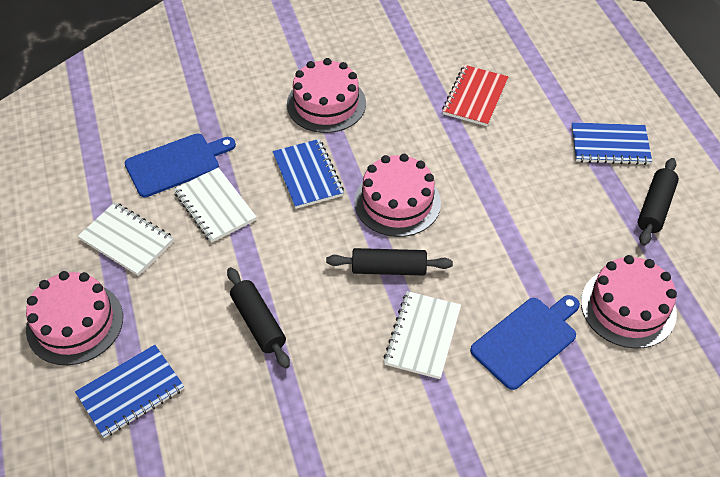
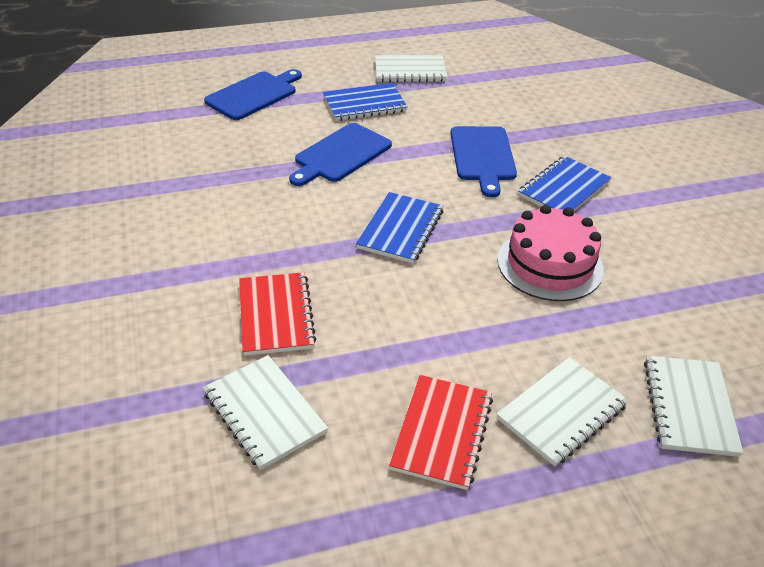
black rolling pin: 3 -> 0
blue cutting board: 2 -> 3
pink cake: 4 -> 1
red notebook: 1 -> 2
white notebook: 3 -> 4

